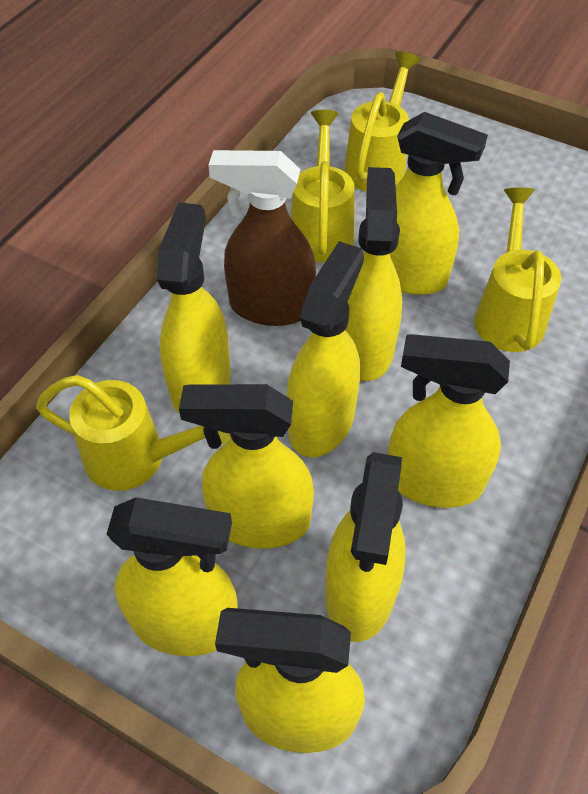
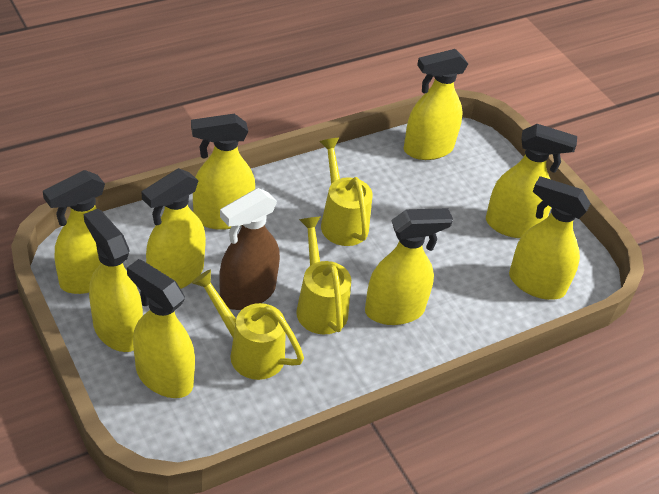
yellow watering can: 4 -> 3

